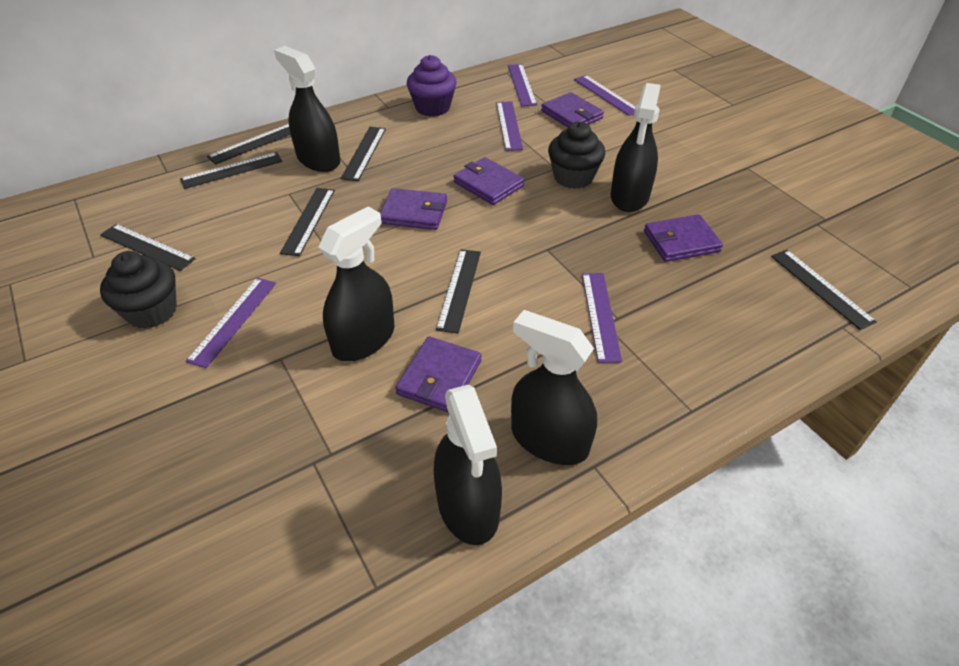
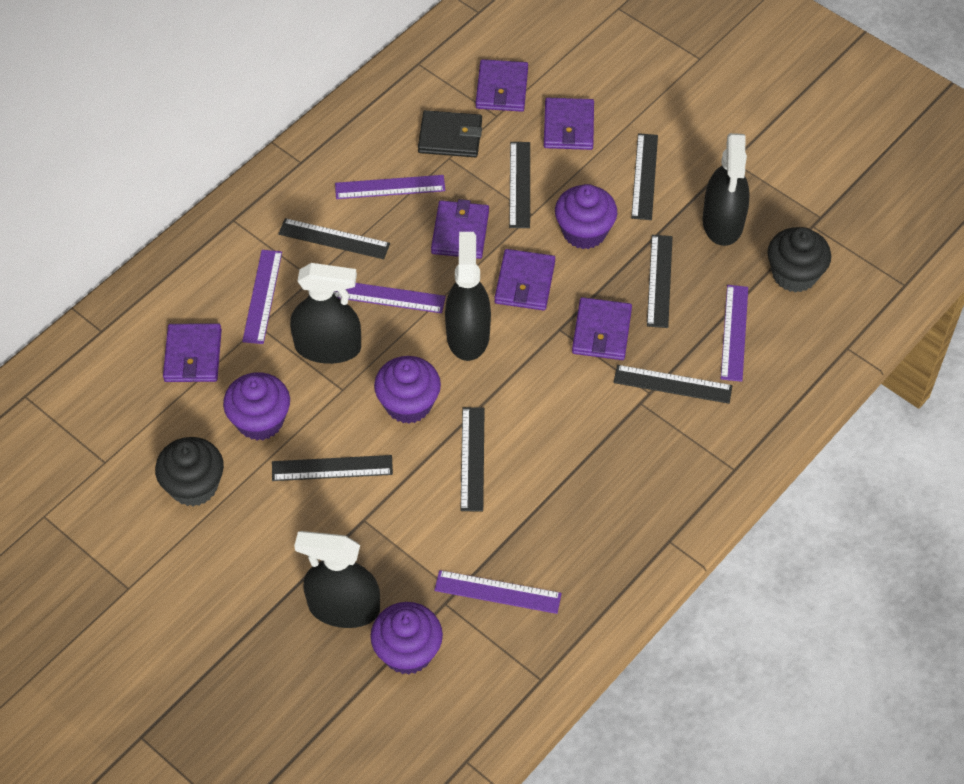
black spray bottle: 5 -> 4
black wallet: 0 -> 1
purple cupcake: 1 -> 4
purple wallet: 5 -> 6

